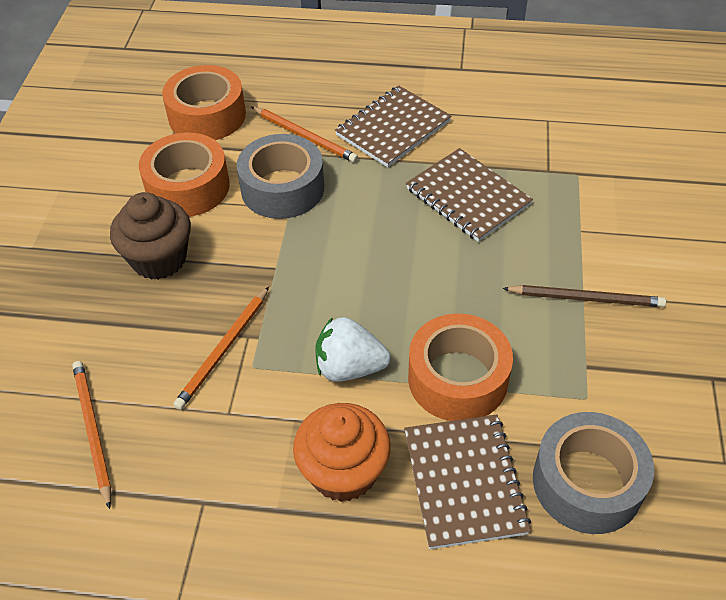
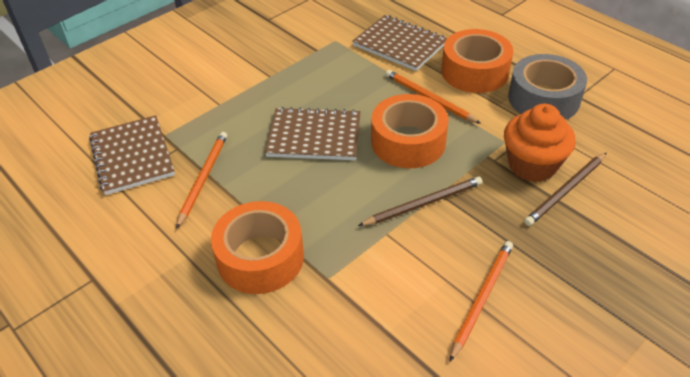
brown cupcake: 1 -> 0
brown pencil: 1 -> 2
grey tape: 2 -> 1
white strawberry: 1 -> 0

